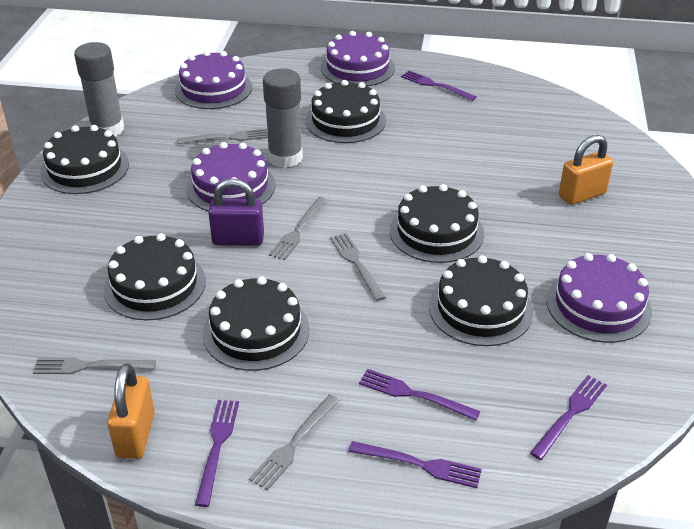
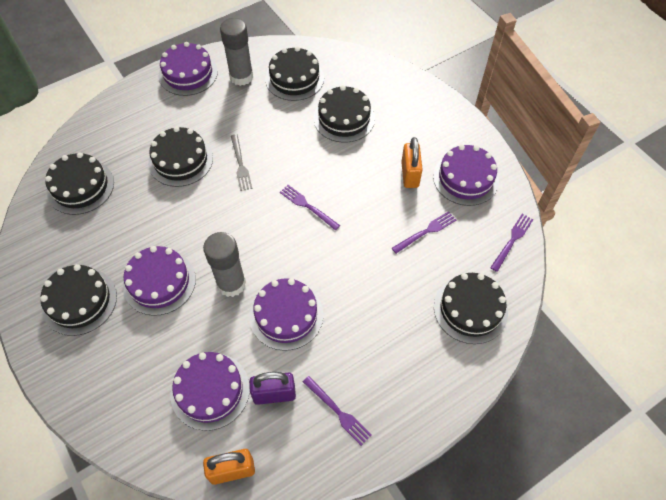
grey fork: 5 -> 1
purple cake: 4 -> 5
purple fork: 5 -> 4

